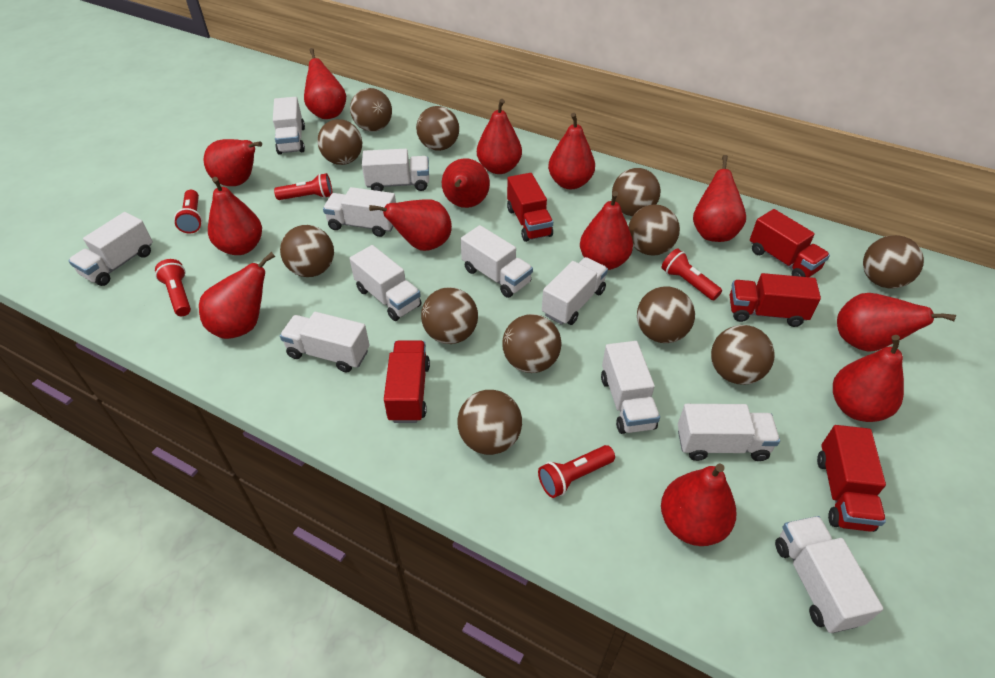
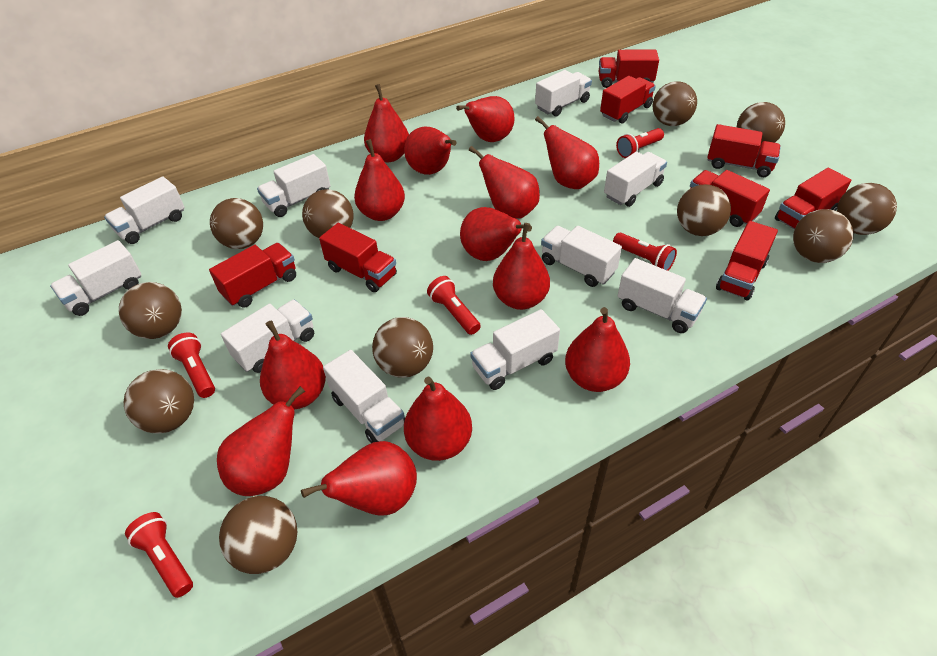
brown ball: 12 -> 11
red truck: 5 -> 8
white truck: 11 -> 10

